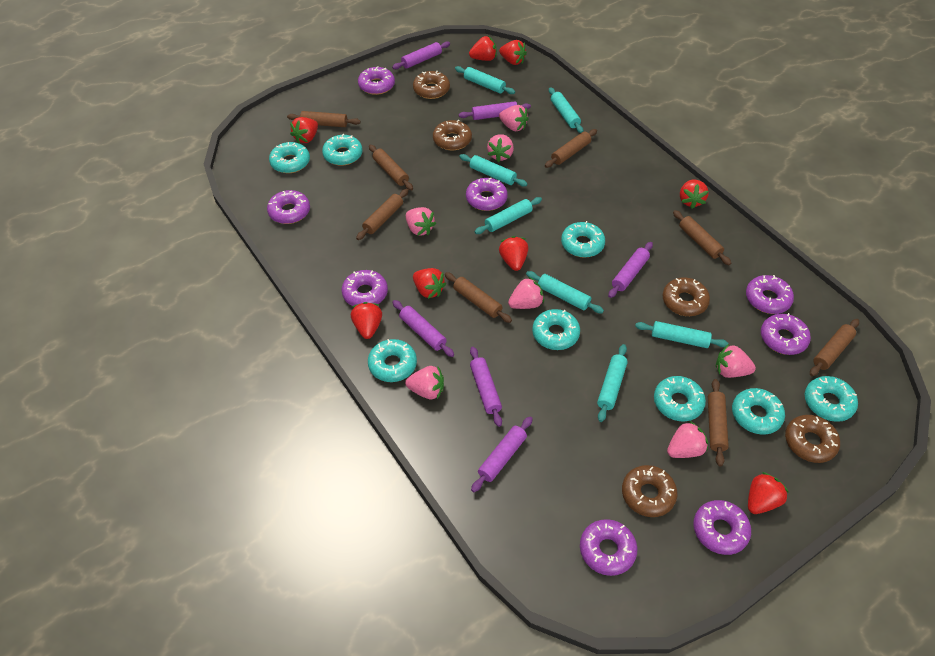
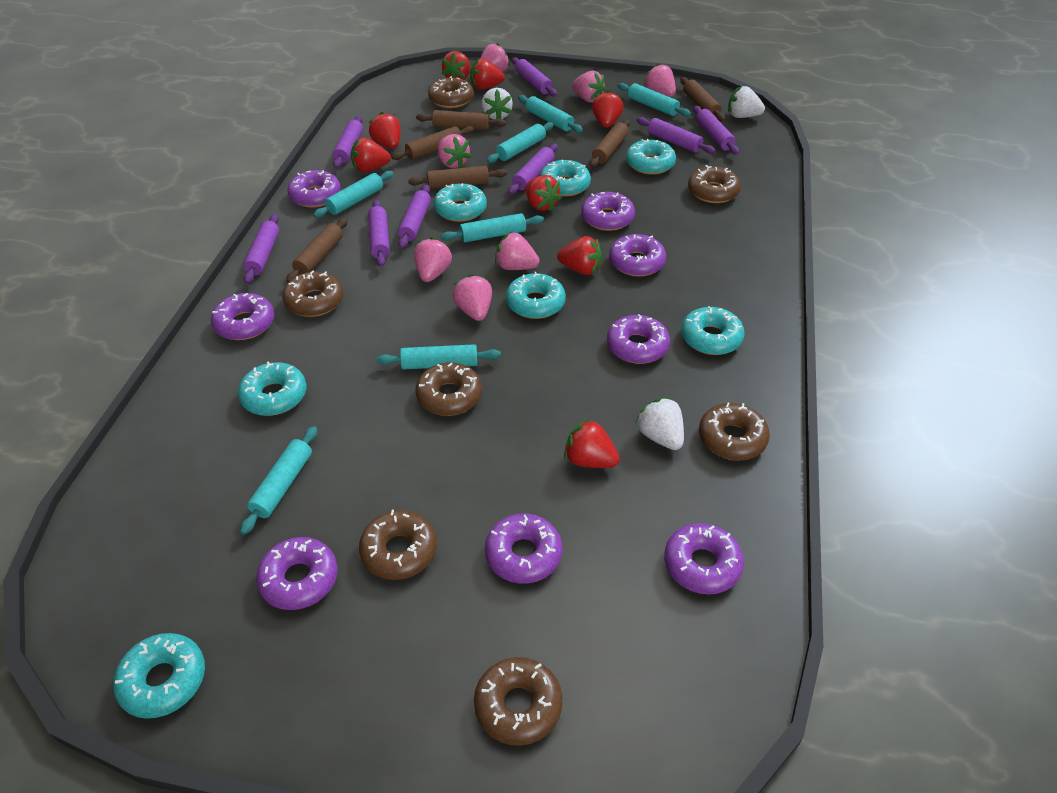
brown donut: 5 -> 7
brown rolling pin: 8 -> 6
purple rolling pin: 6 -> 8
turquoise donut: 8 -> 7
white strawberry: 0 -> 3

